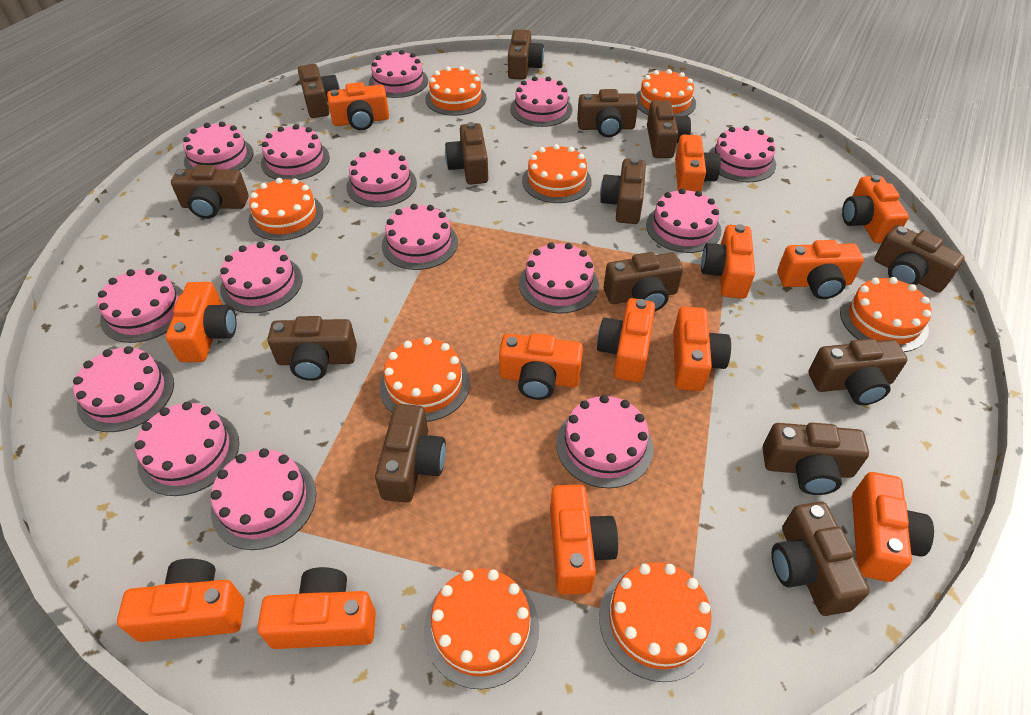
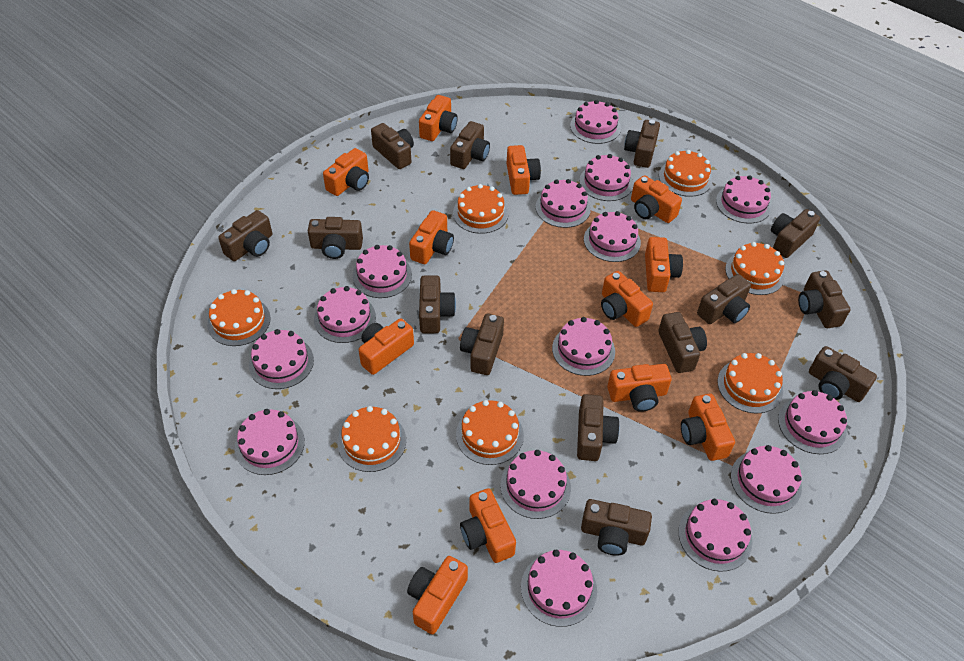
orange cake: 8 -> 7
orange camera: 13 -> 12

